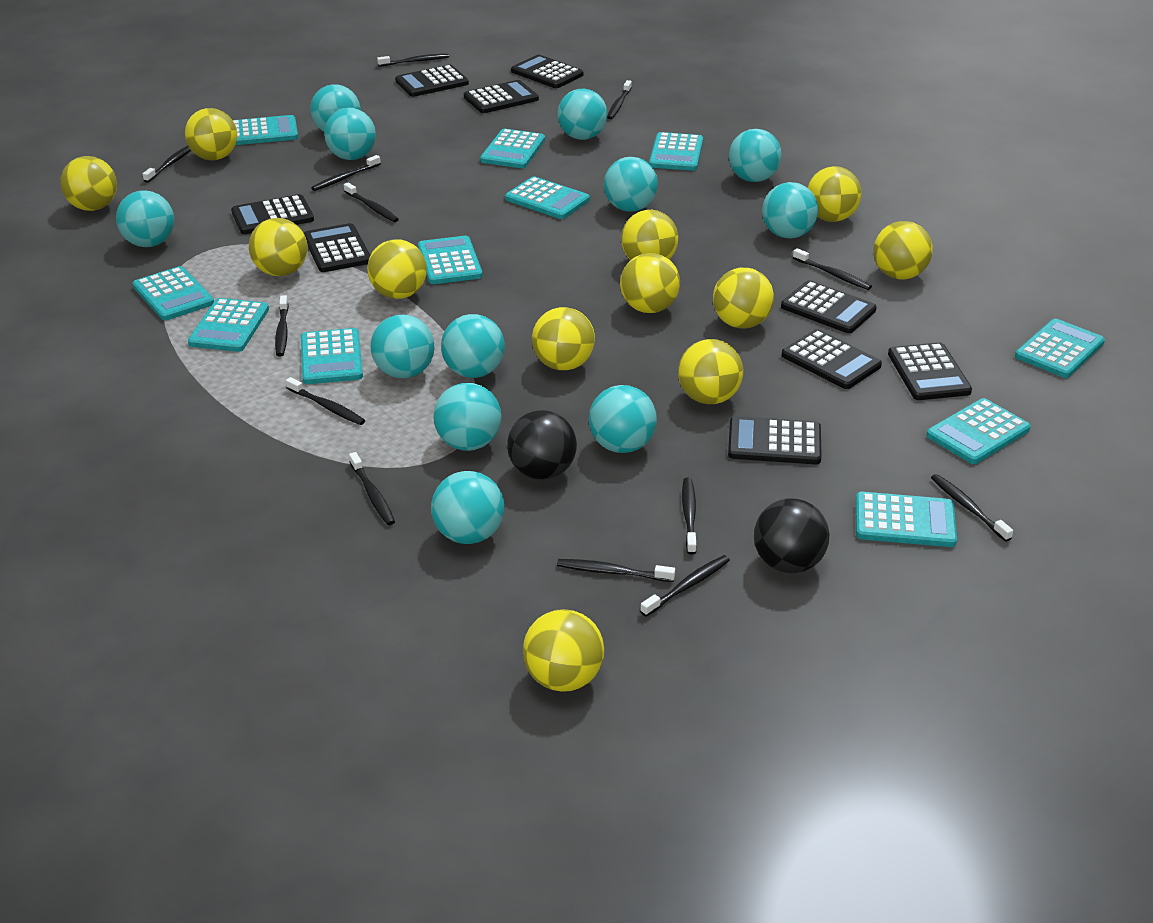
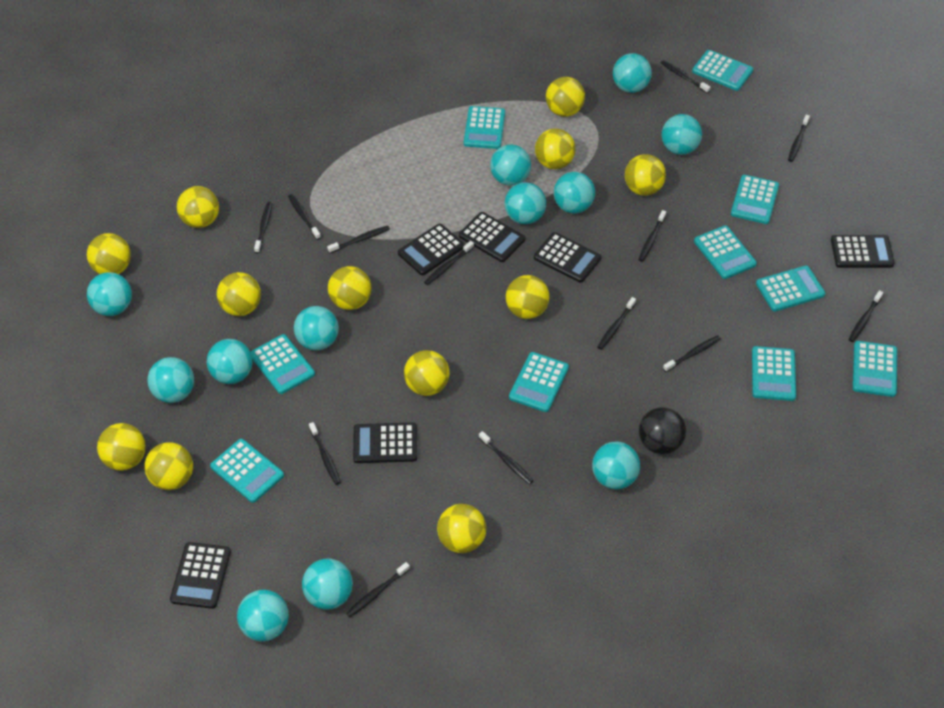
black ball: 2 -> 1
black calculator: 9 -> 6
turquoise calculator: 11 -> 10

